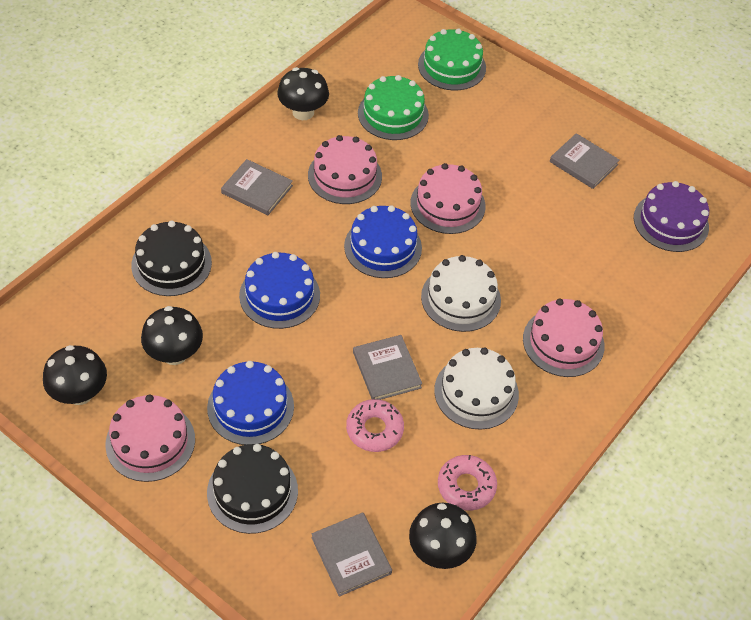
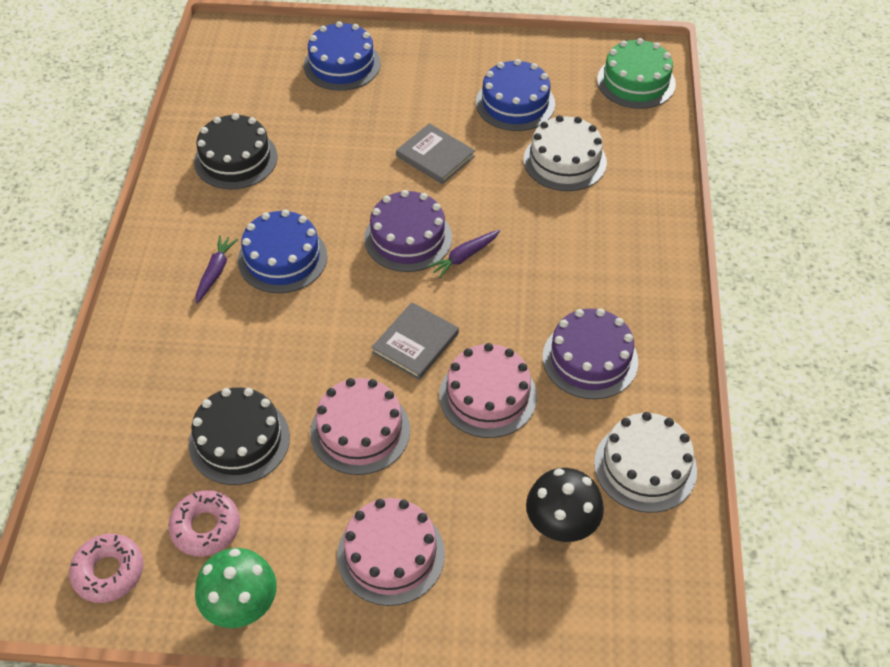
black mushroom: 4 -> 1
green cake: 2 -> 1
green mushroom: 0 -> 1
grey book: 4 -> 2
pink cake: 4 -> 3
purple cake: 1 -> 2
purple carrot: 0 -> 2

